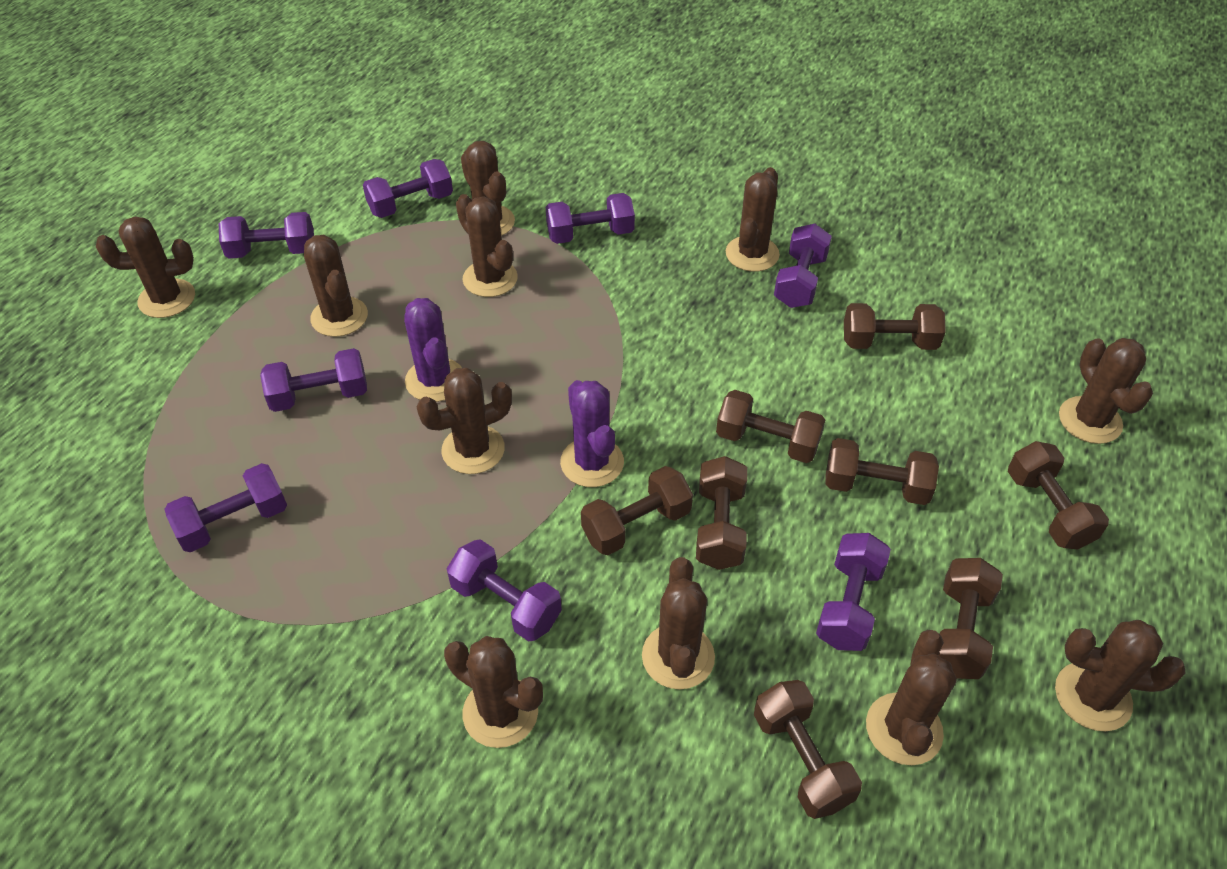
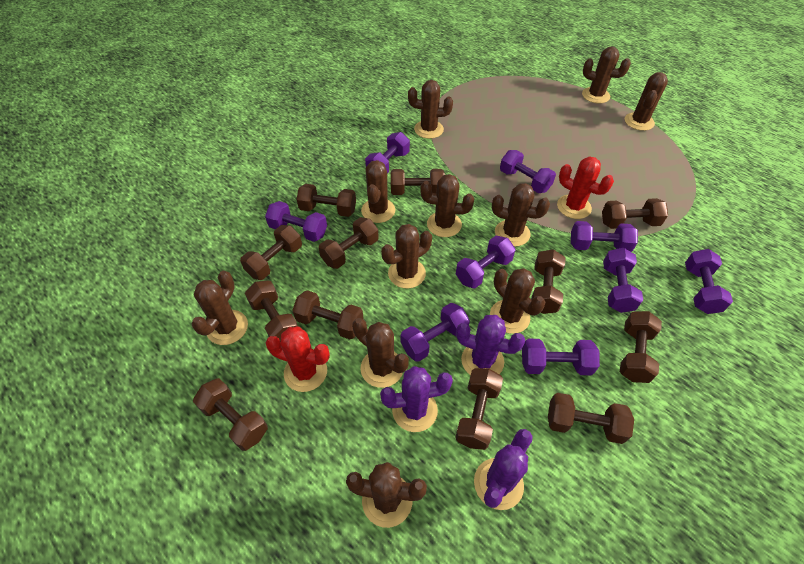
brown dumbbell: 8 -> 12
purple cactus: 2 -> 3
purple dumbbell: 8 -> 9
red cactus: 0 -> 2

